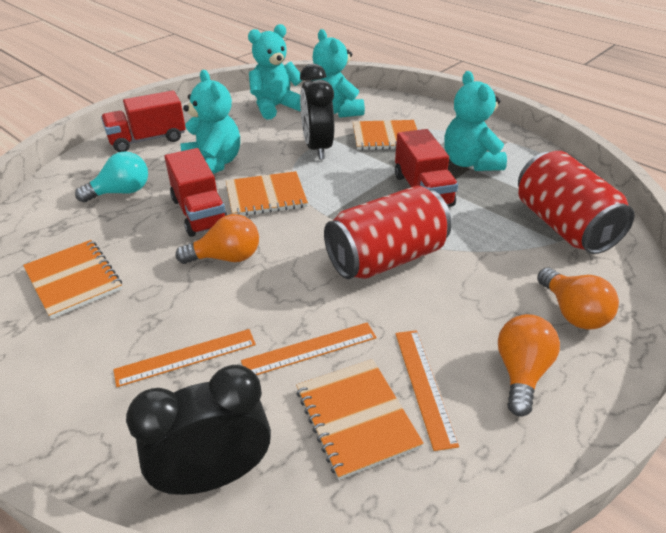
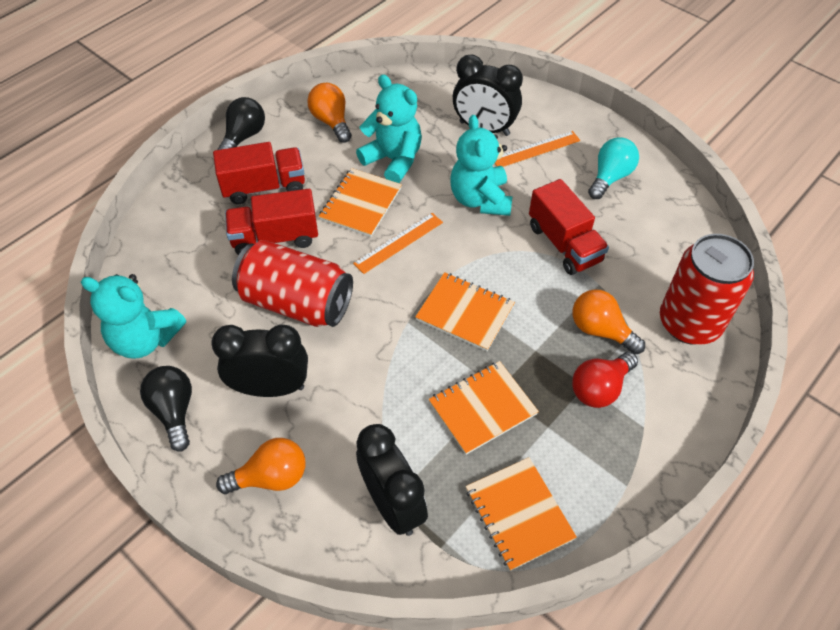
black clock: 2 -> 3
black light bulb: 0 -> 2
orange ruler: 3 -> 2
red light bulb: 0 -> 1
turquoise teddy bear: 4 -> 3

